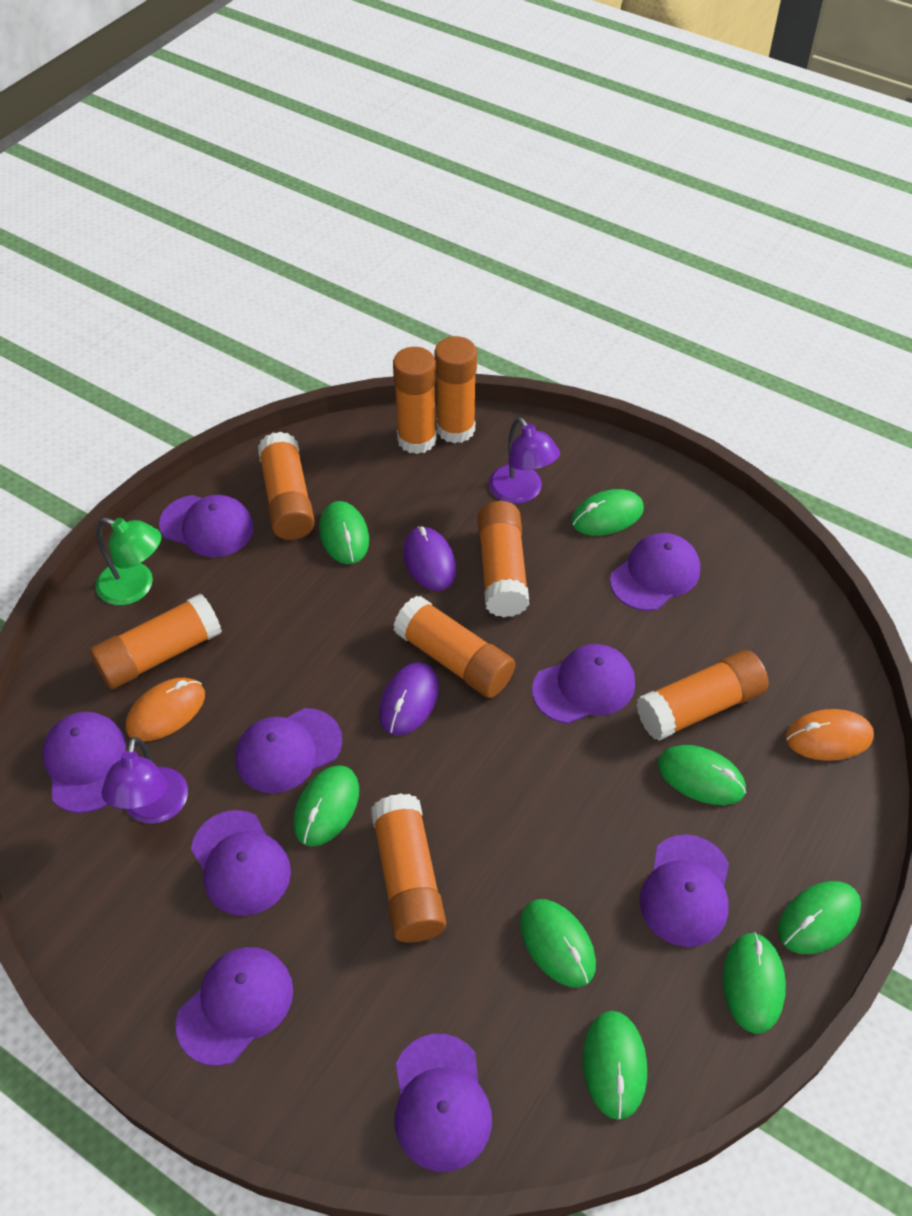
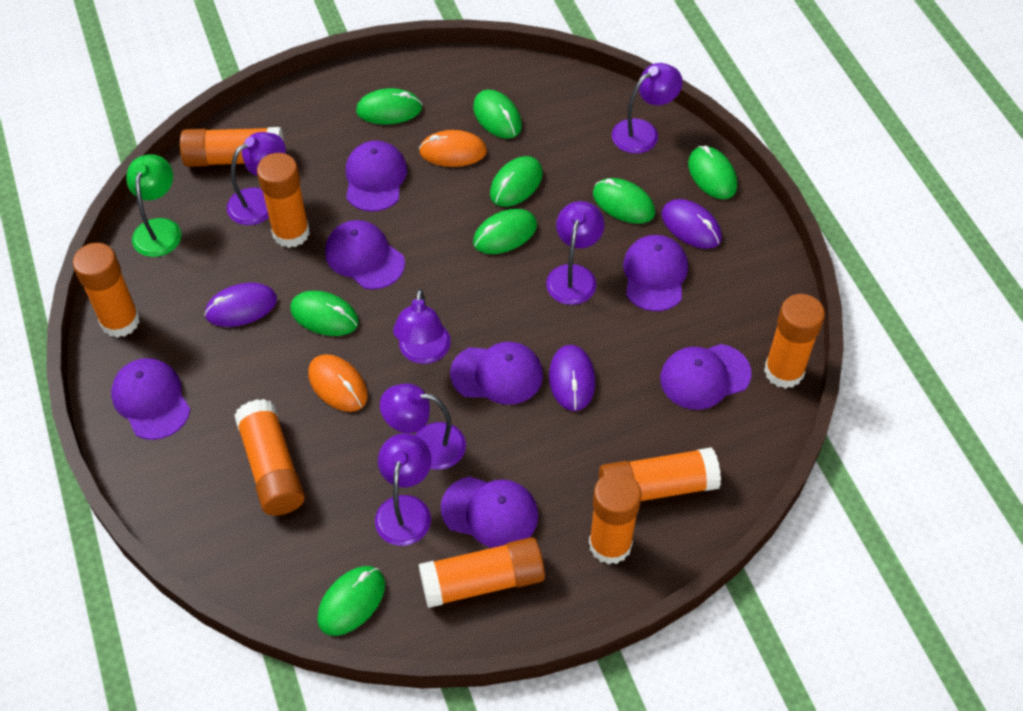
purple cap: 9 -> 7
purple lamp: 2 -> 6
purple mouse: 2 -> 3

